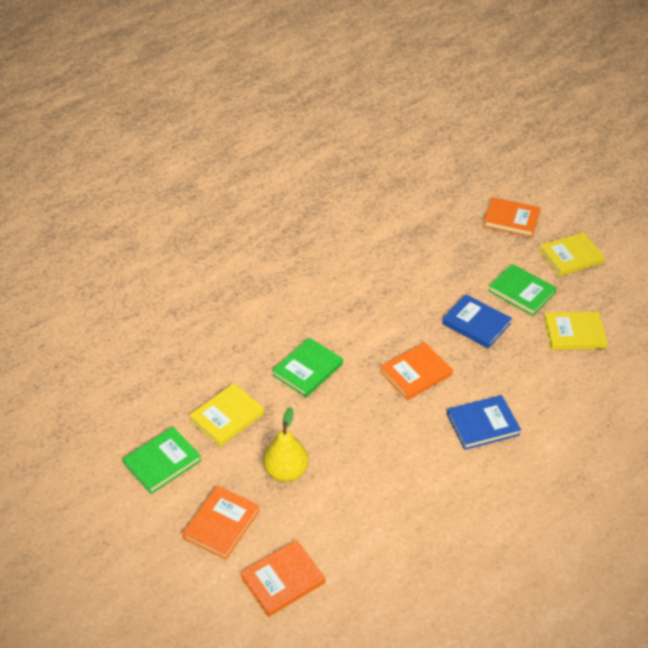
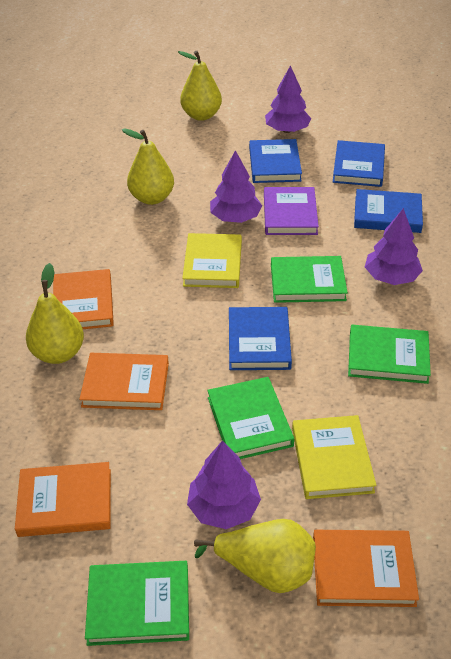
blue book: 2 -> 4
green book: 3 -> 4
purple book: 0 -> 1
purple tree: 0 -> 4
yellow book: 3 -> 2
yellow pear: 1 -> 4

